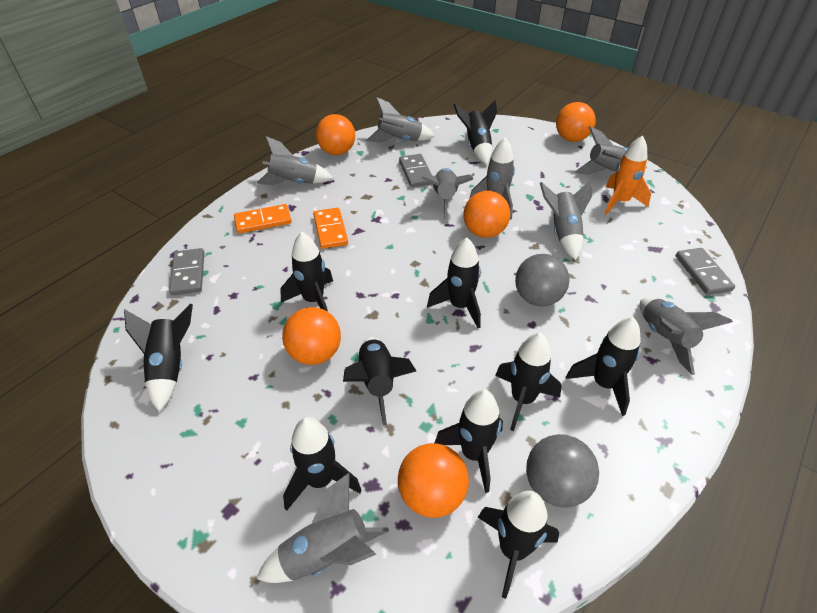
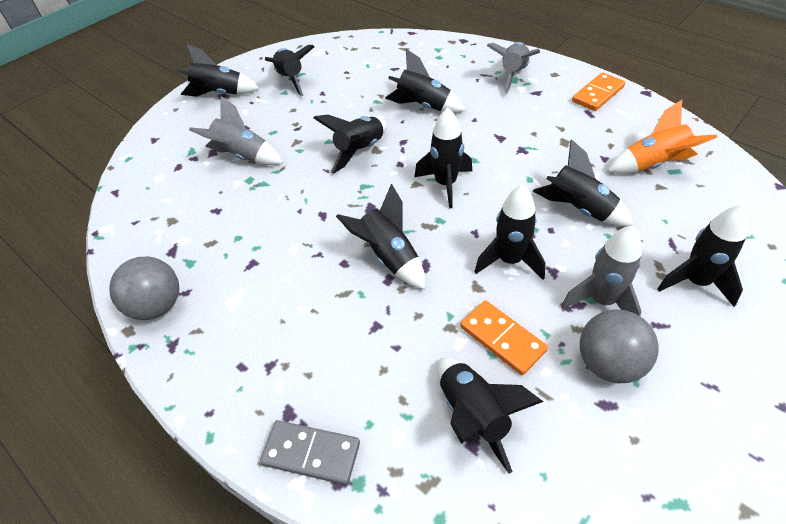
grey domino: 3 -> 1
grey rocket: 8 -> 3
orange ball: 5 -> 0

